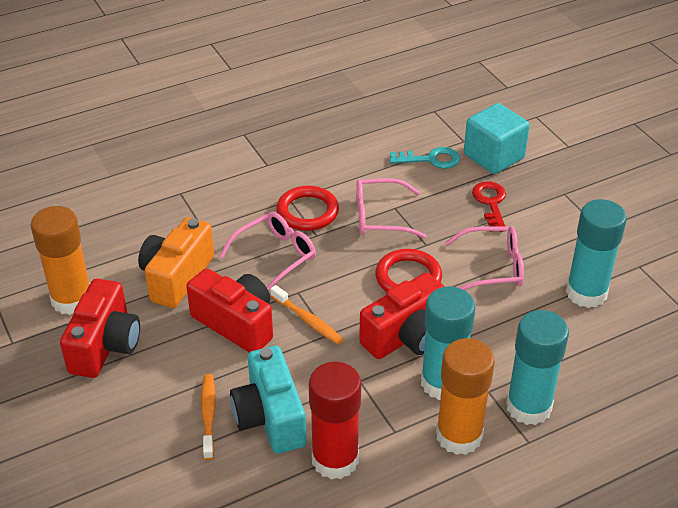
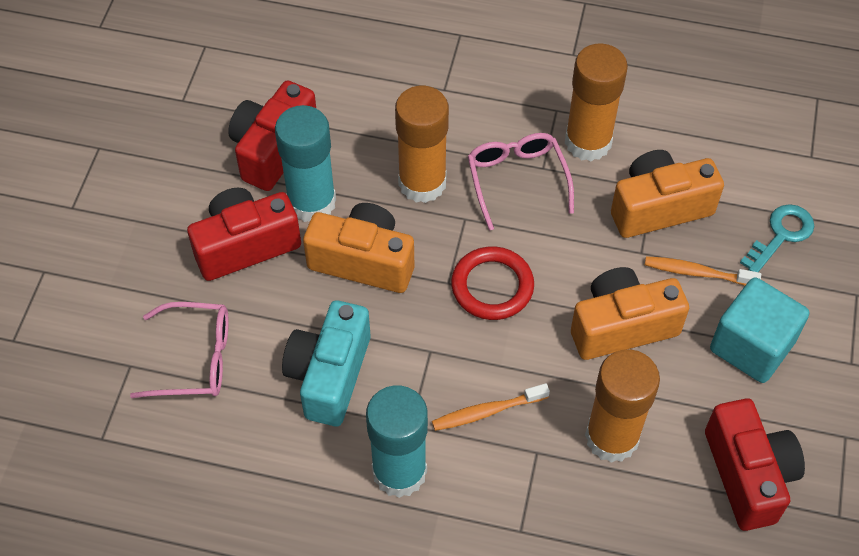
orange camera: 1 -> 3
orange glue stick: 2 -> 3
pink glasses: 3 -> 2
red glue stick: 1 -> 0
red key: 1 -> 0
red ring: 2 -> 1
turquoise glue stick: 3 -> 2

